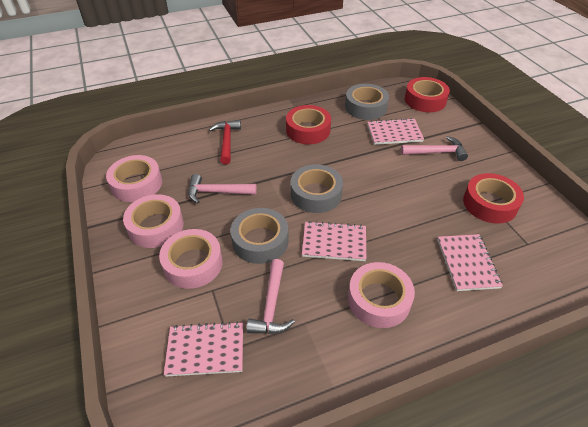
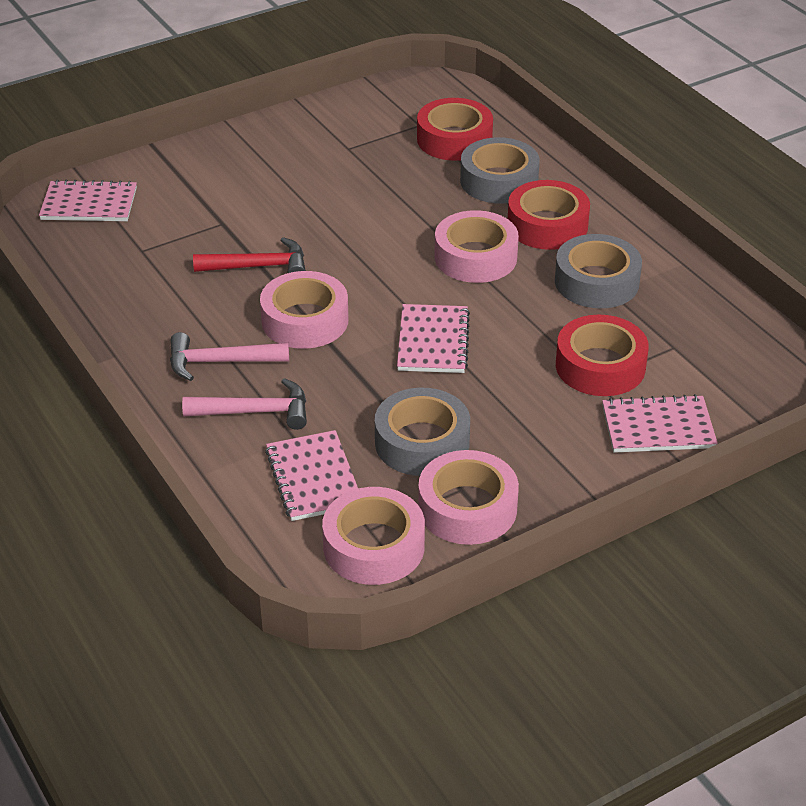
pink hammer: 3 -> 2

